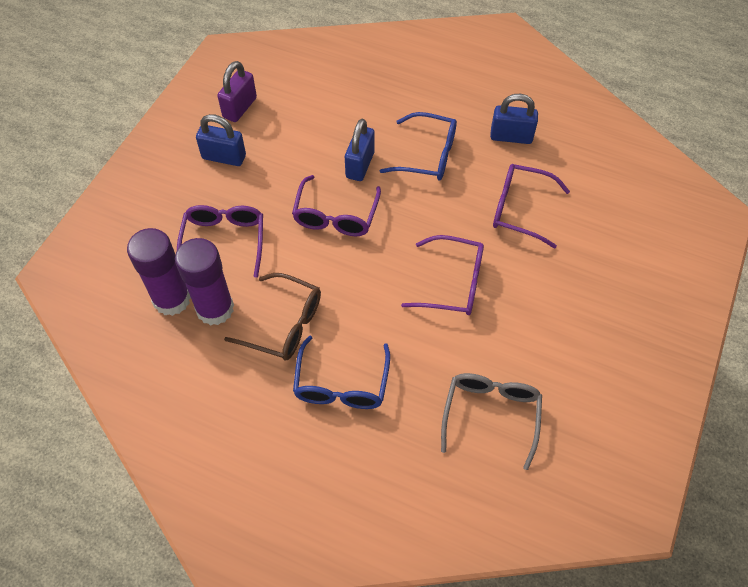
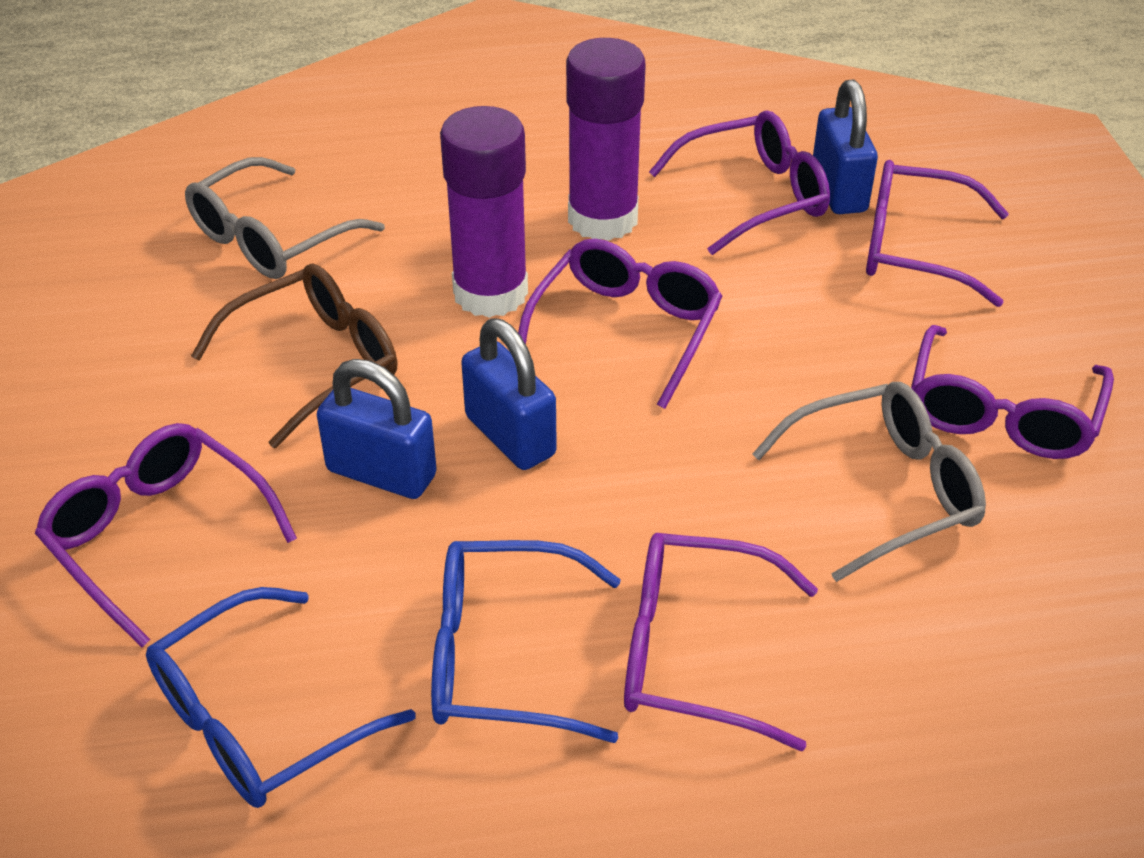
grey glasses: 1 -> 2
purple glasses: 4 -> 6
purple padlock: 1 -> 0

